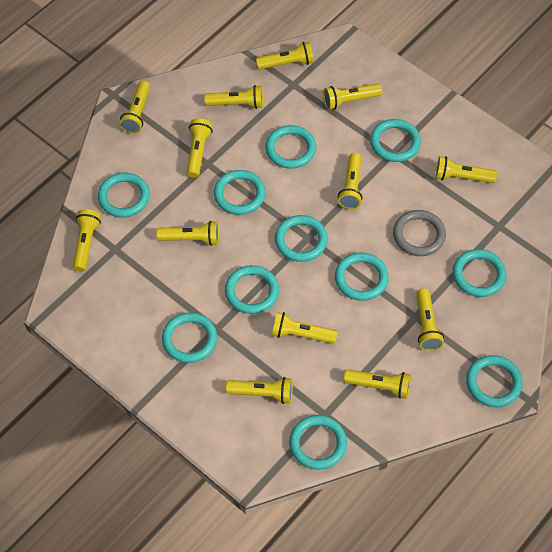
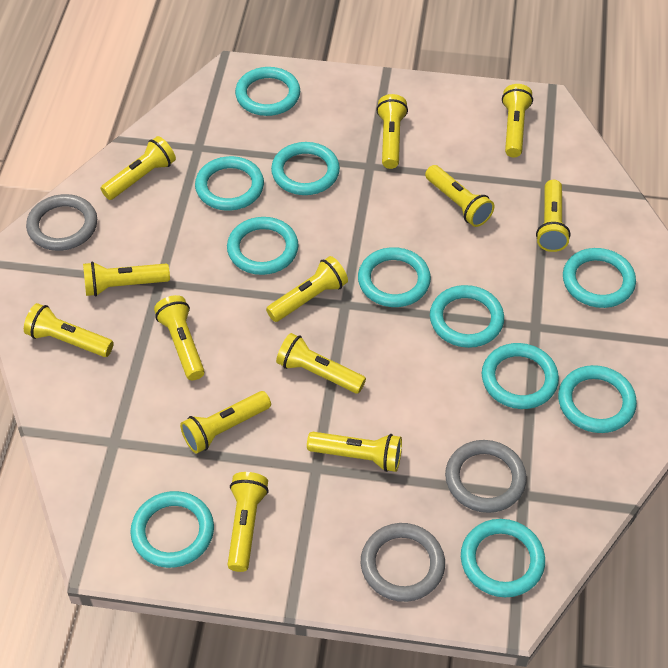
grey ring: 1 -> 3

